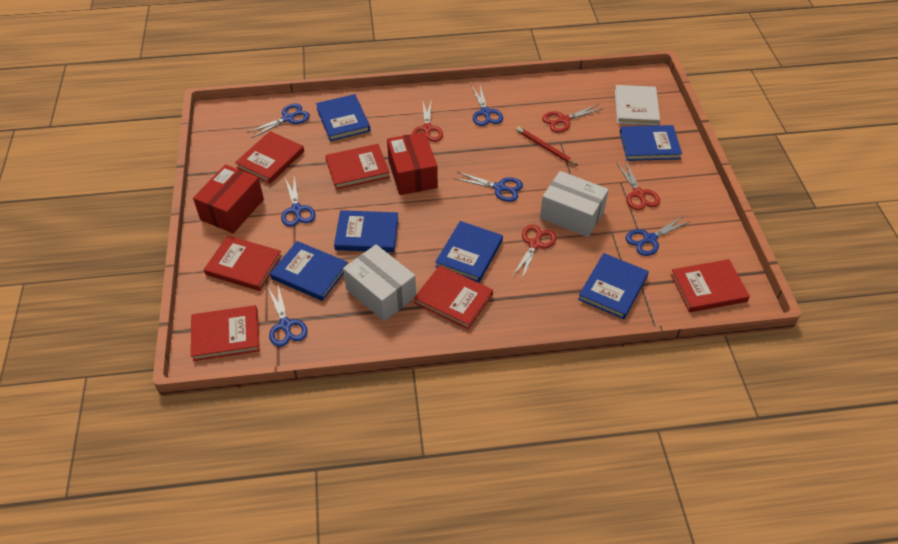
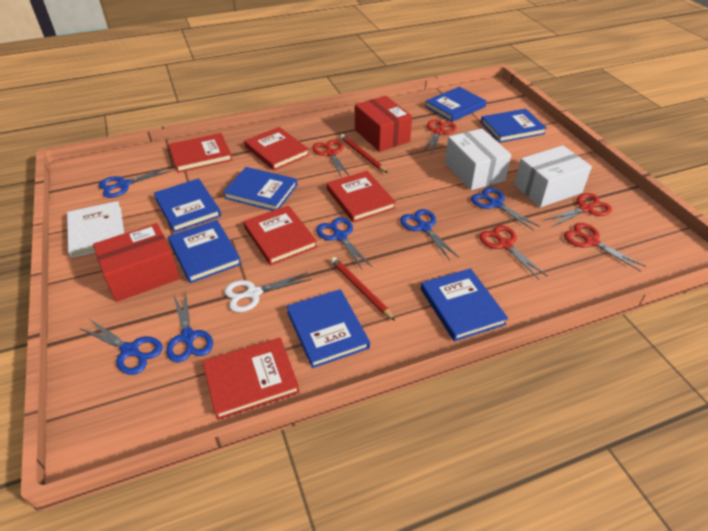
blue book: 6 -> 7
red book: 6 -> 5
red pencil: 1 -> 2
red scissors: 4 -> 5
white scissors: 0 -> 1

